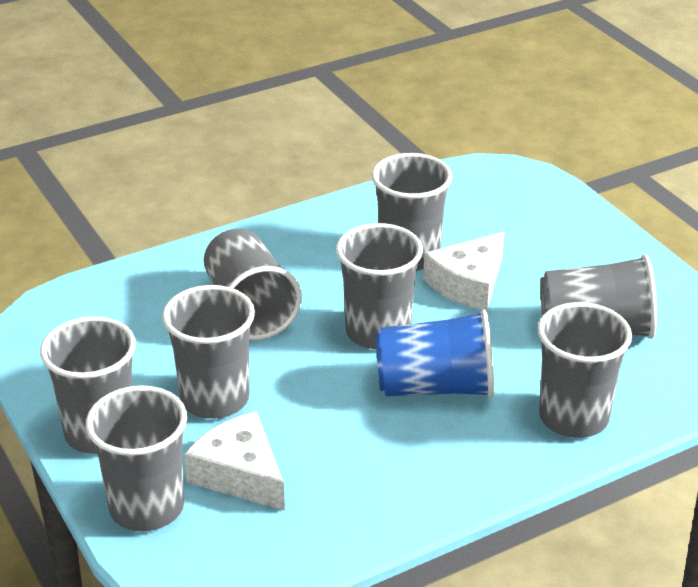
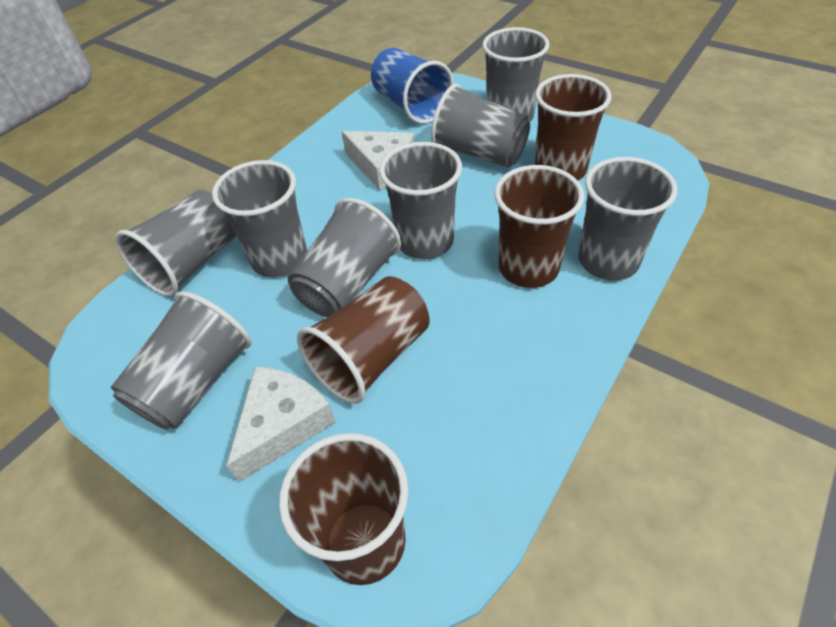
brown cup: 0 -> 4

